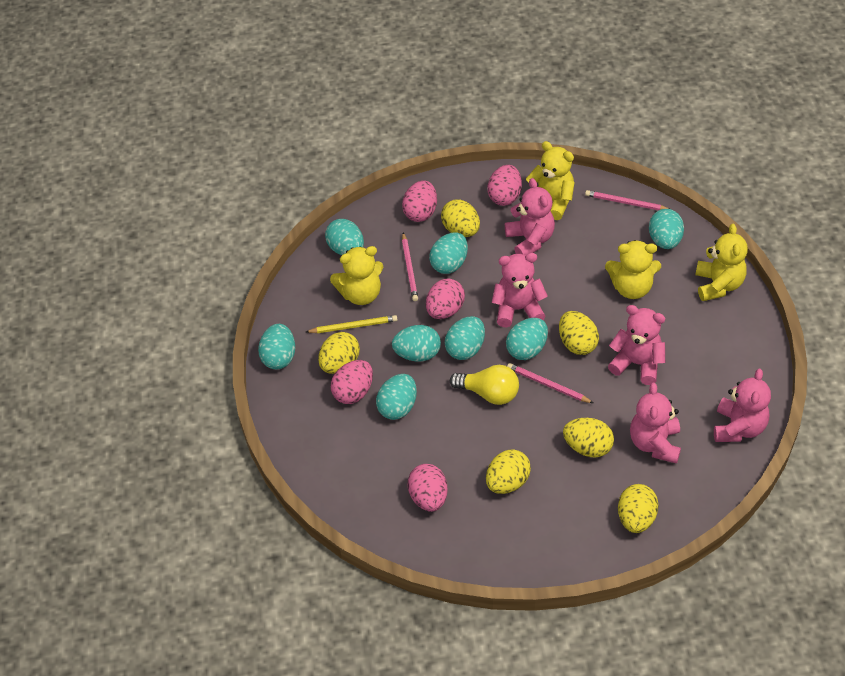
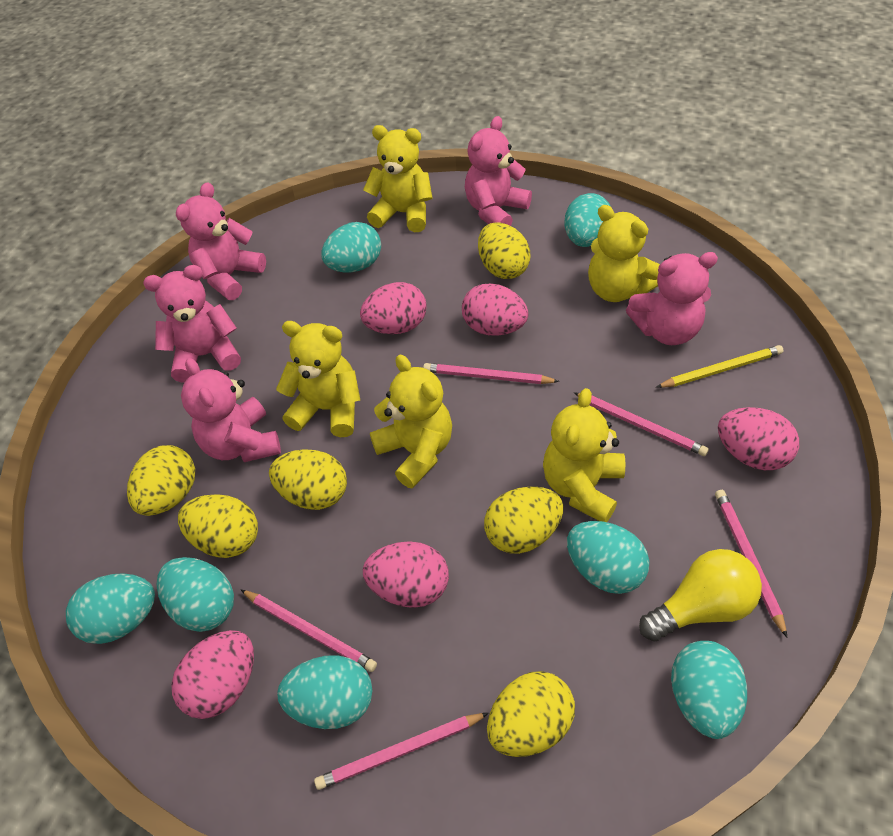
pink pencil: 3 -> 5
turquoise egg: 8 -> 7
yellow teddy bear: 4 -> 5

